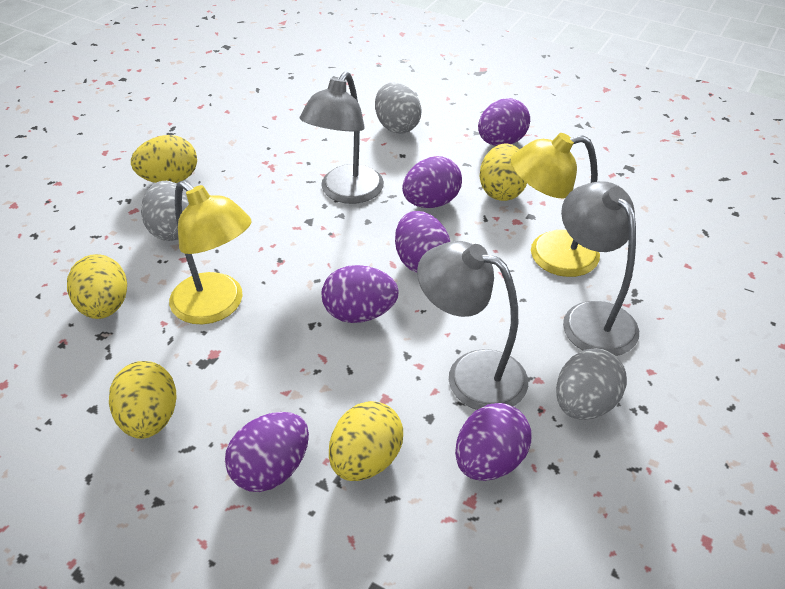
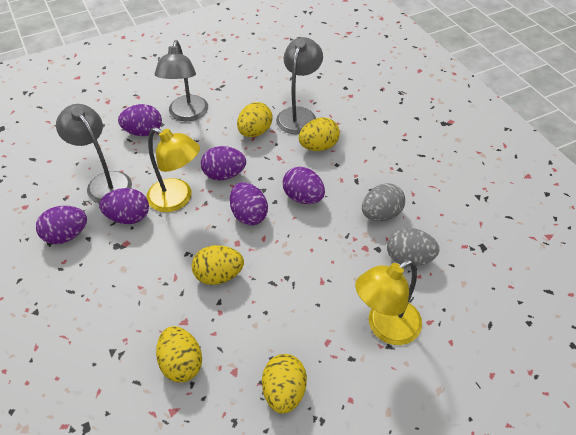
grey egg: 3 -> 2

